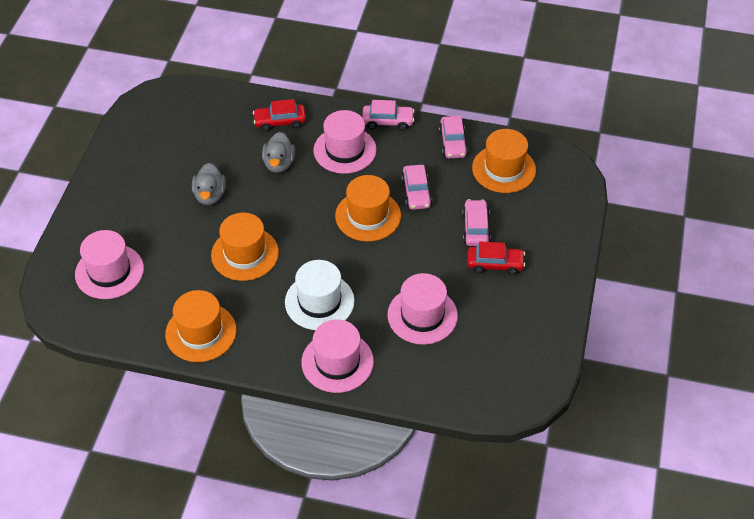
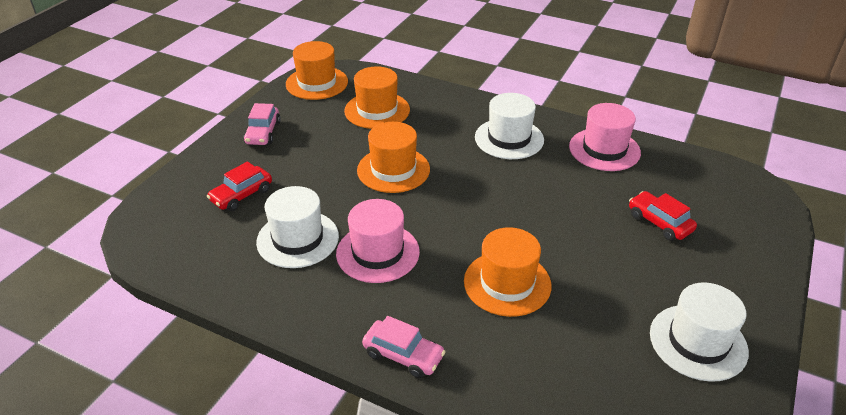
grey duck: 2 -> 0
pink car: 4 -> 2
pink hat: 4 -> 2
white hat: 1 -> 3

